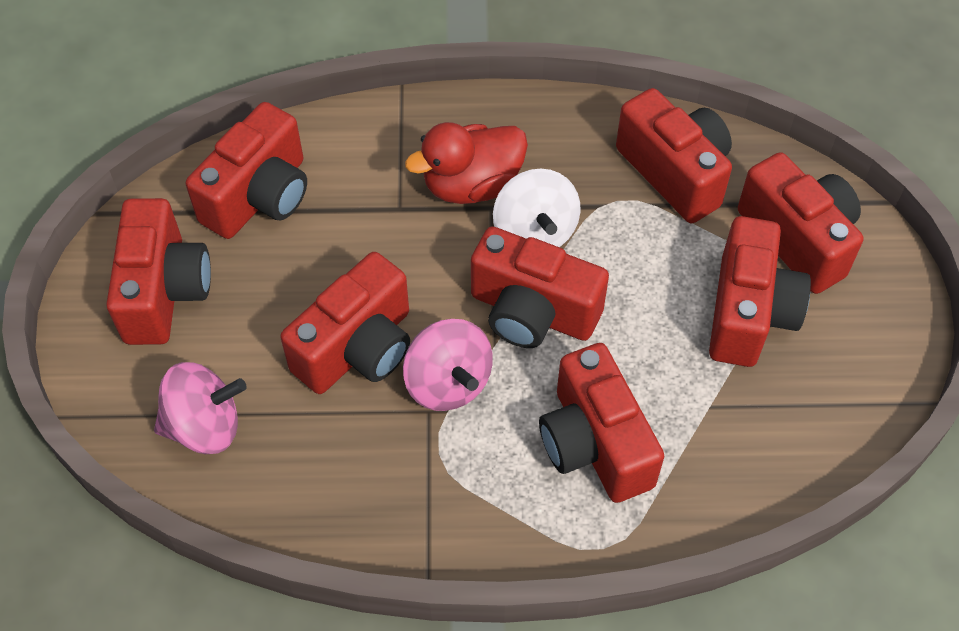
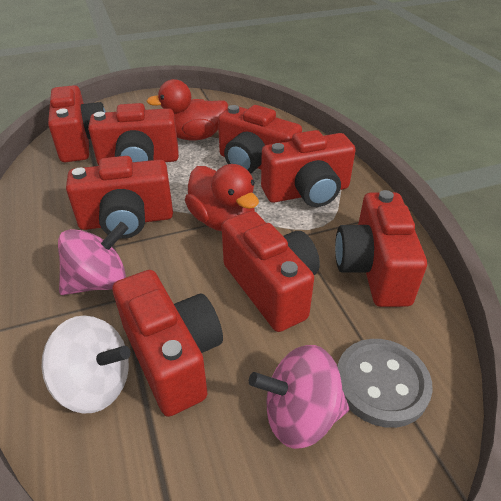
grey button: 0 -> 1
red duck: 1 -> 2

